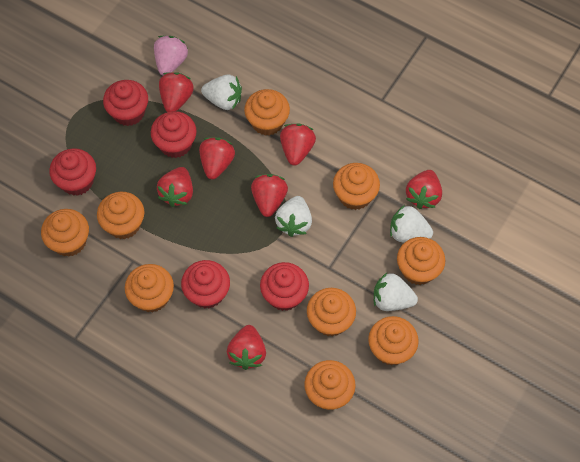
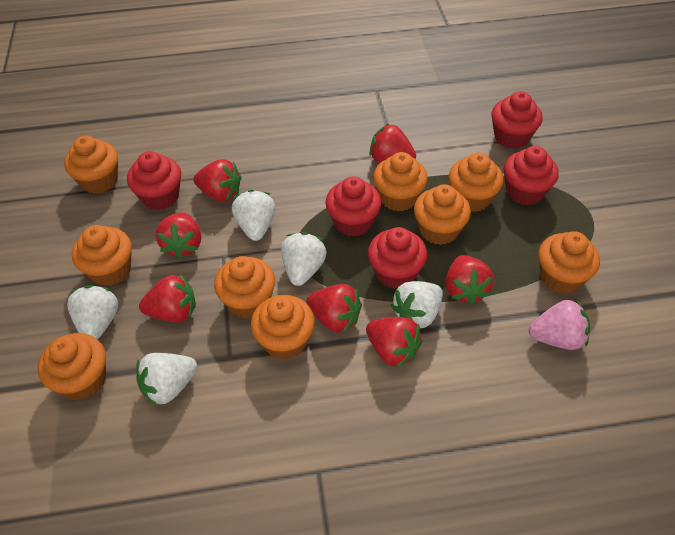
white strawberry: 4 -> 5

